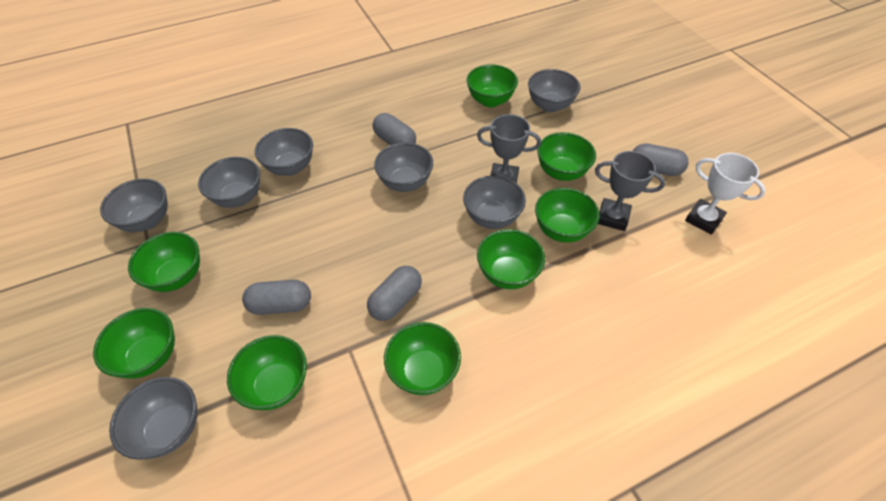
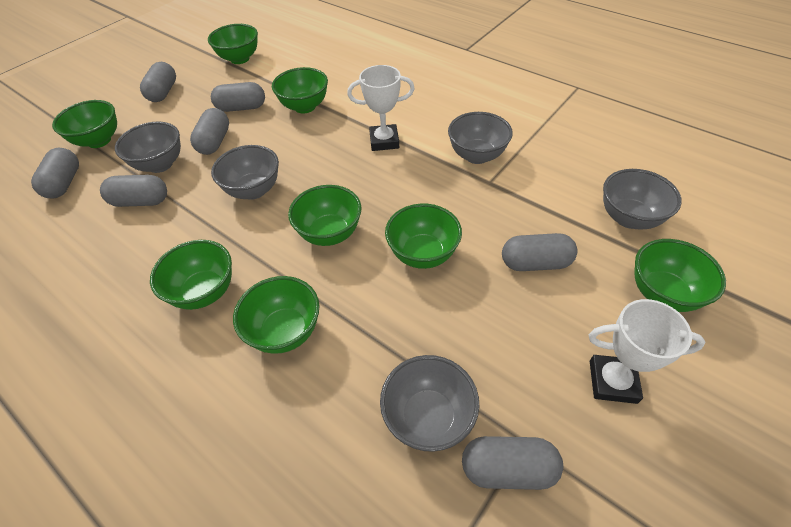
grey bowl: 7 -> 5
grey capsule: 4 -> 7
grey trophy: 2 -> 0
white trophy: 1 -> 2

